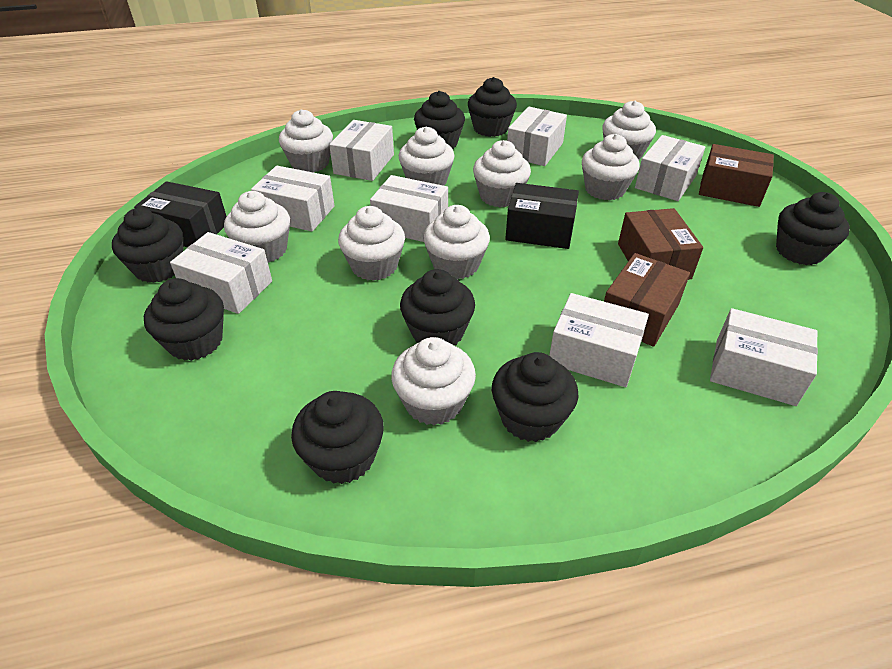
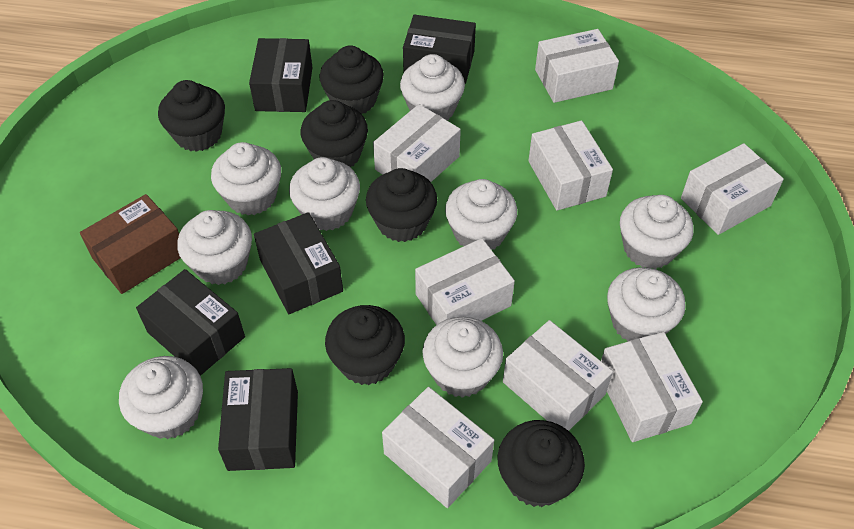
black box: 2 -> 5
black cupcake: 8 -> 6
brown box: 3 -> 1

